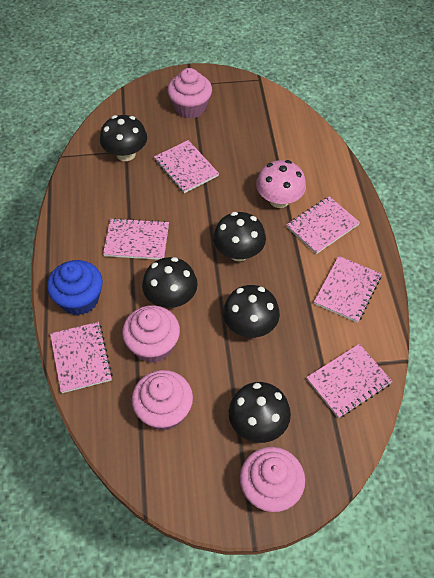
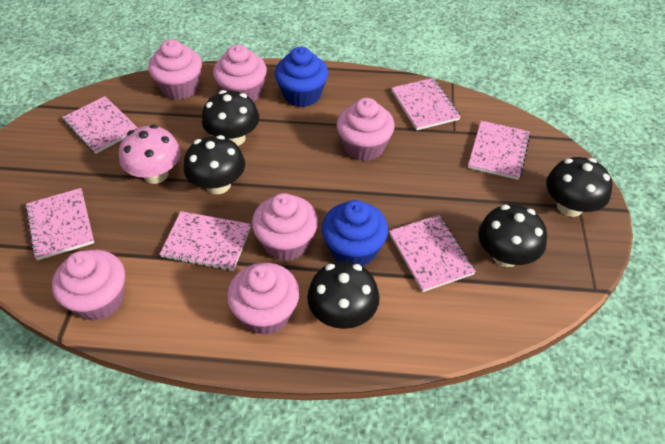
blue cupcake: 1 -> 2
pink cupcake: 4 -> 6

